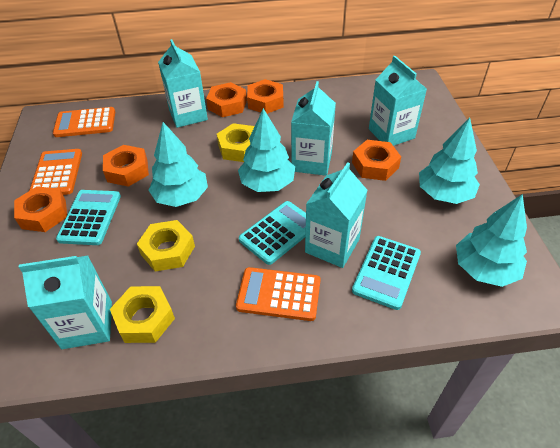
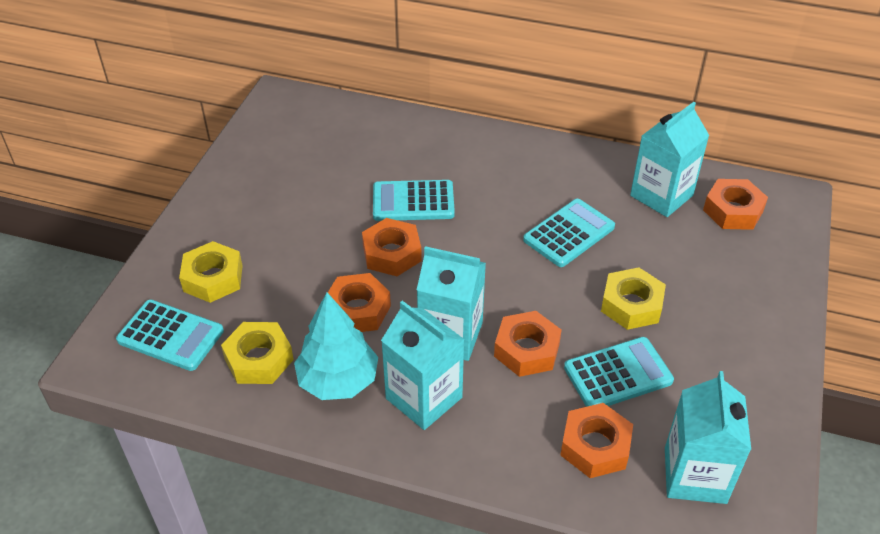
orange calculator: 3 -> 0
turquoise calculator: 3 -> 4
turquoise carton: 5 -> 4
turquoise tree: 4 -> 1

